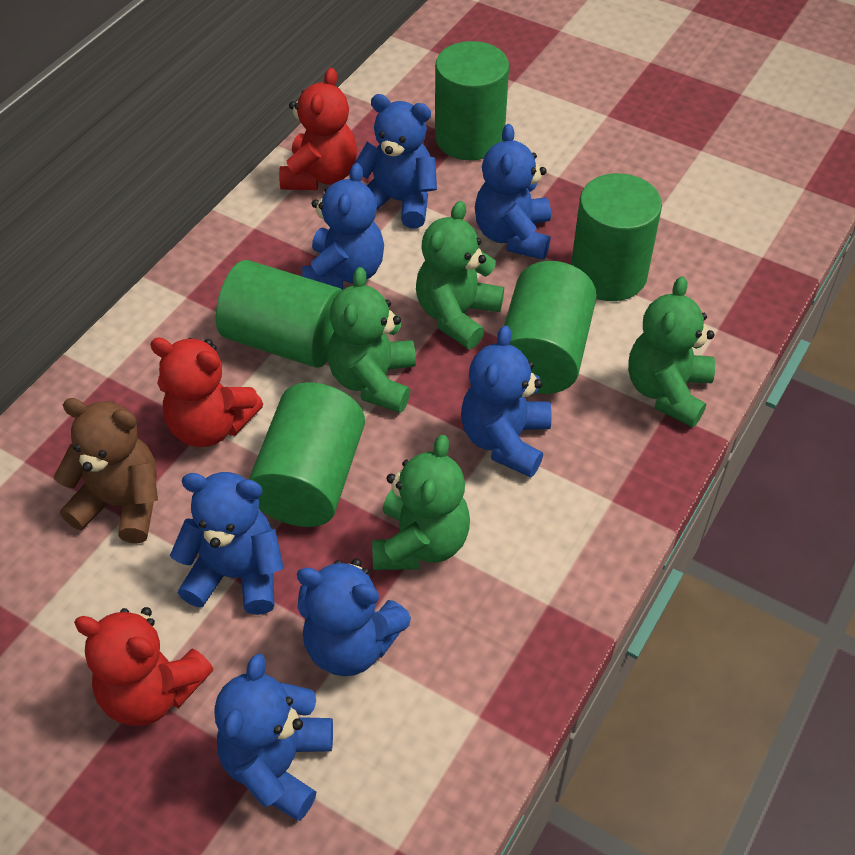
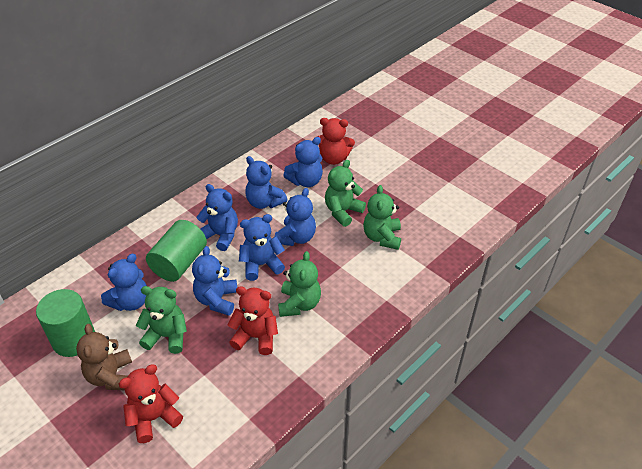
green cylinder: 5 -> 2

